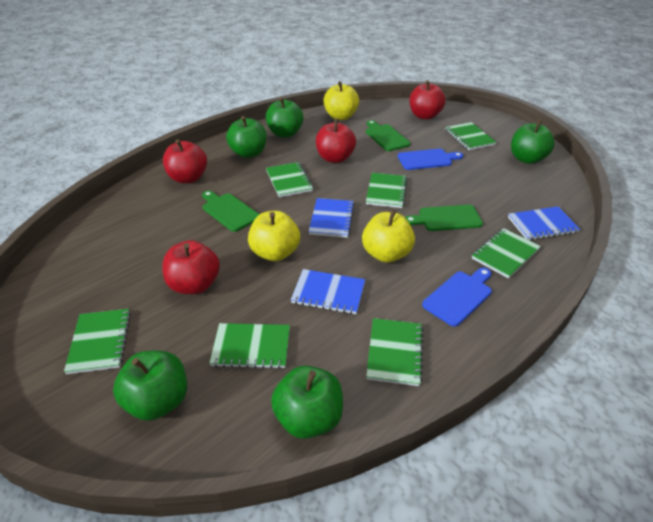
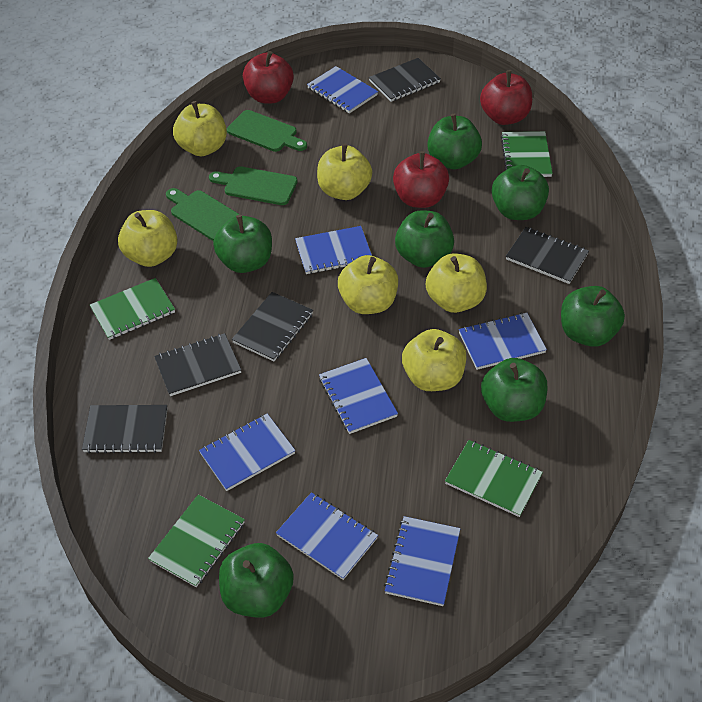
black notebook: 0 -> 5
blue cutting board: 2 -> 0
blue notebook: 3 -> 7
green apple: 5 -> 7
green notebook: 7 -> 4
red apple: 4 -> 3
yellow apple: 3 -> 6

